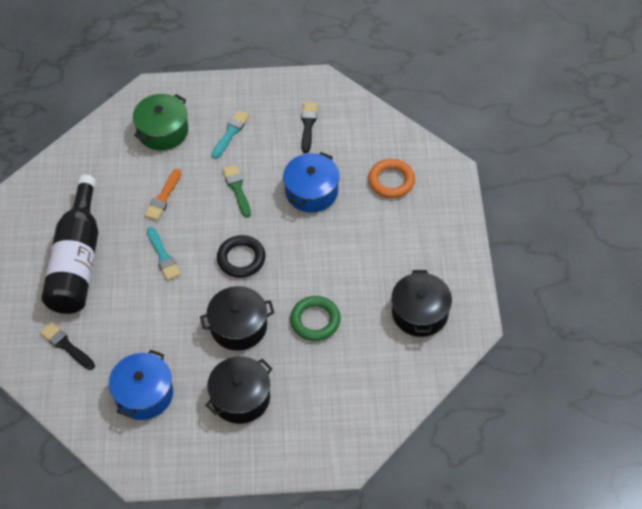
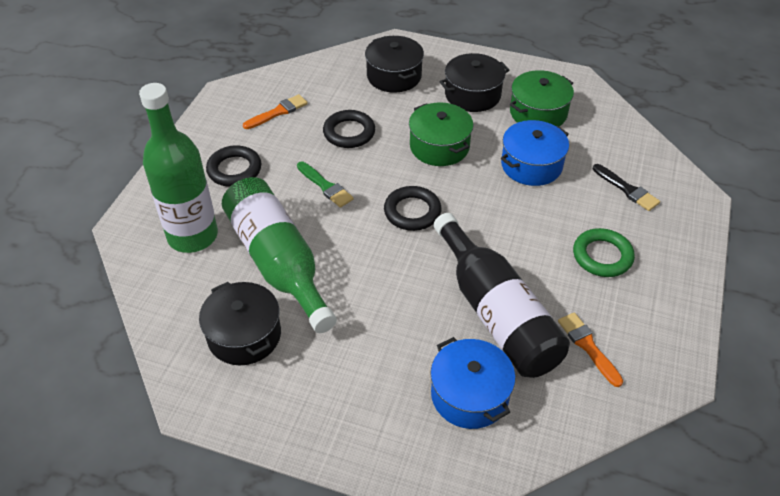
black brush: 2 -> 1
black ring: 1 -> 3
green bottle: 0 -> 2
green pot: 1 -> 2
orange brush: 1 -> 2
orange ring: 1 -> 0
turquoise brush: 2 -> 0

